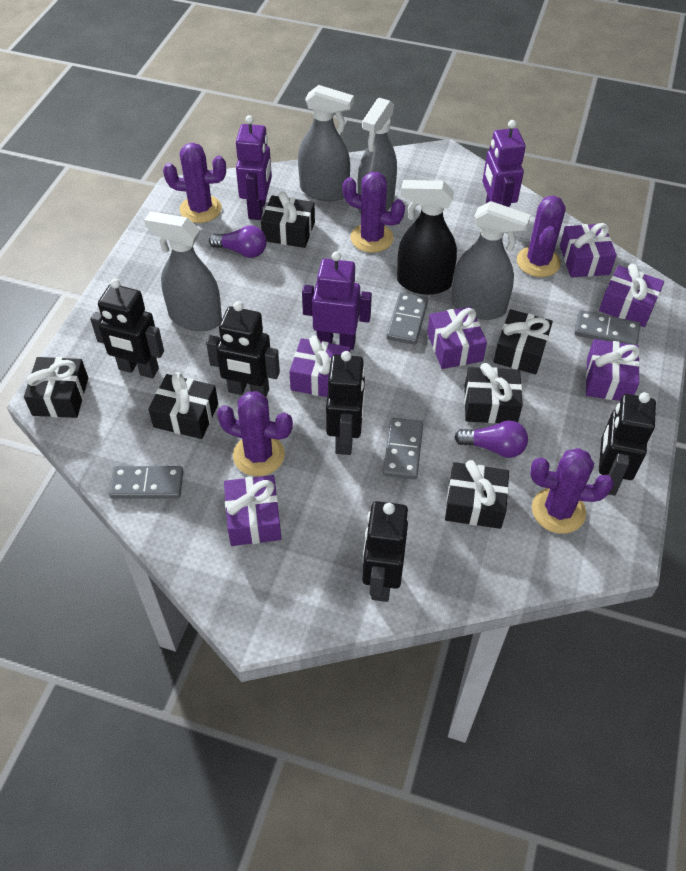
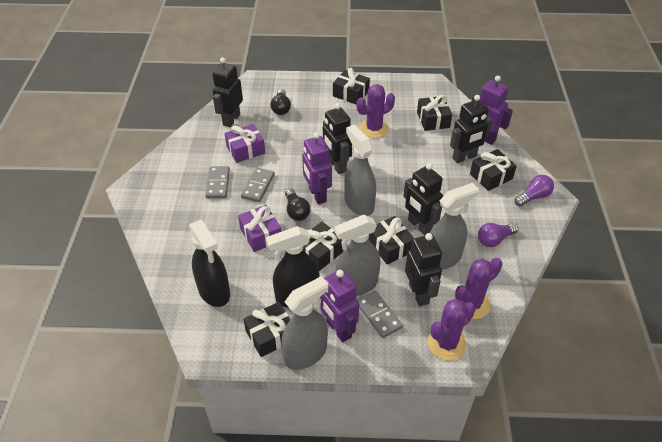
black light bulb: 0 -> 2
black spray bottle: 1 -> 2
grey domino: 4 -> 3
purple cactus: 5 -> 3
purple gift: 6 -> 2

